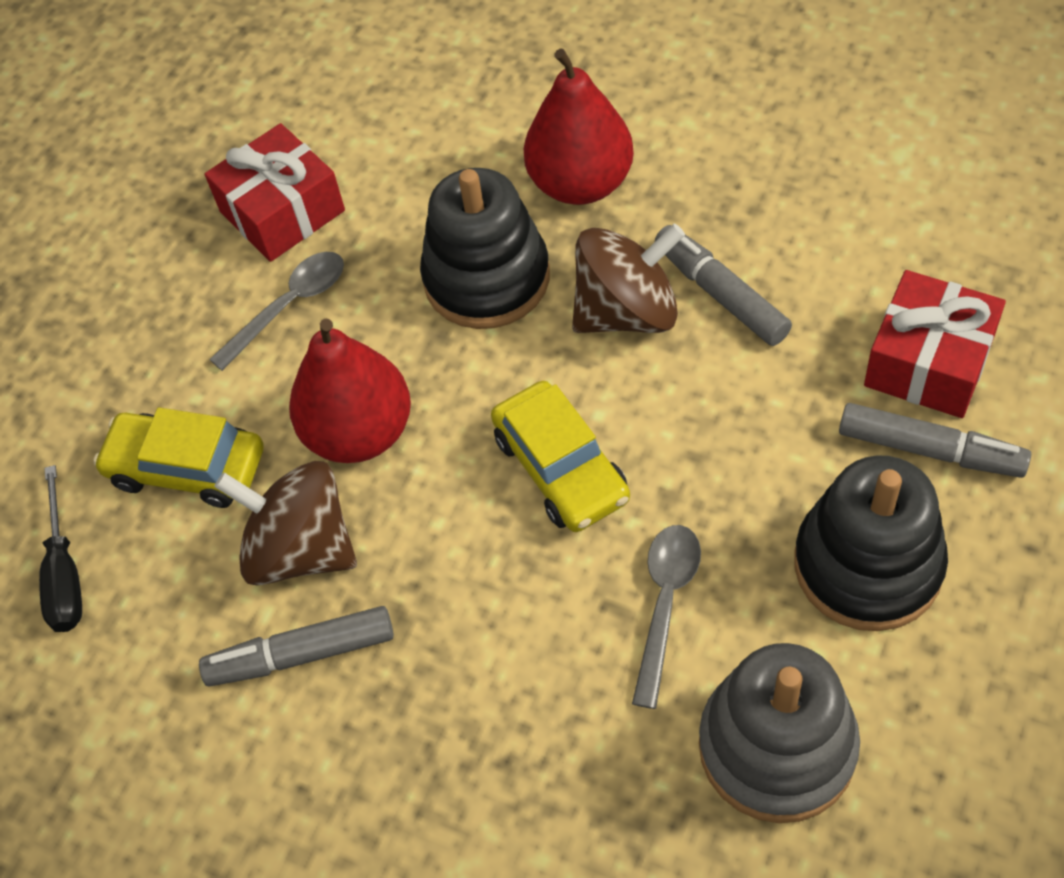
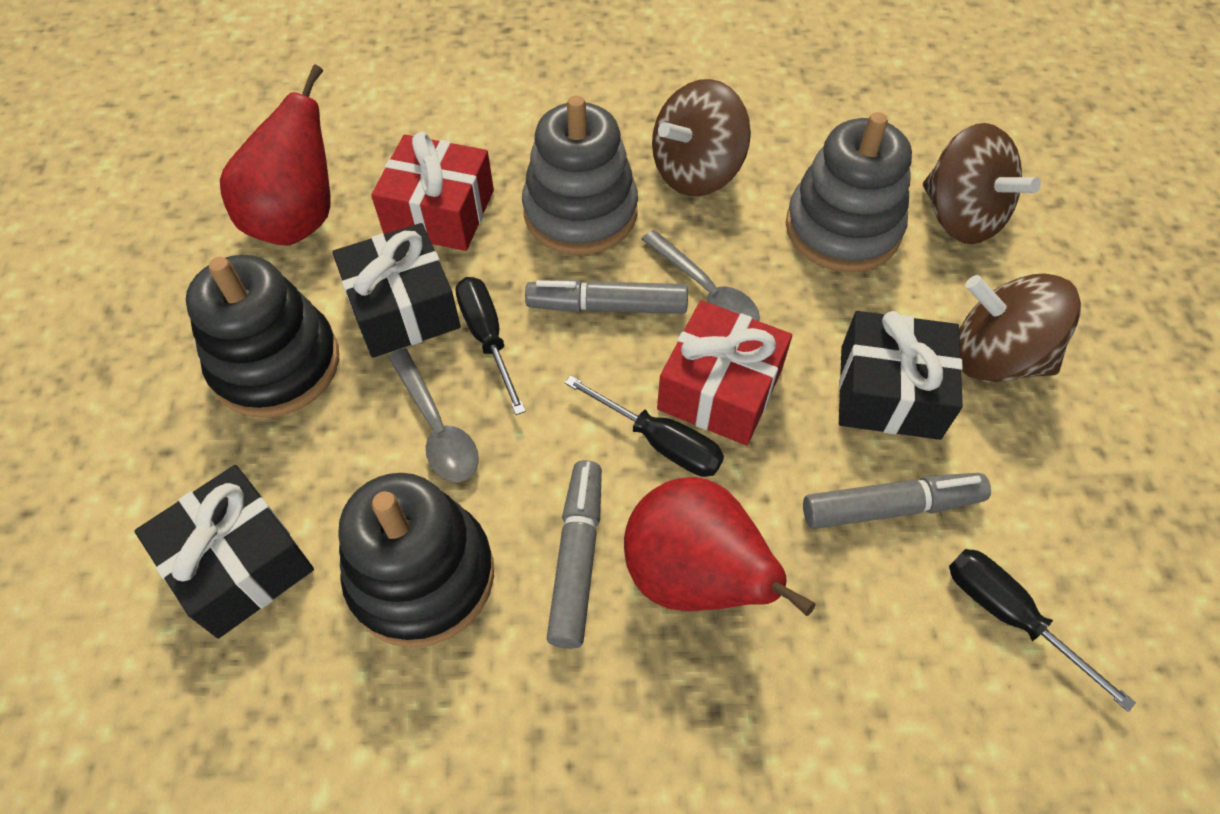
black gift: 0 -> 3
black screwdriver: 1 -> 3
brown spinning top: 2 -> 3
grey stacking toy: 1 -> 2
yellow car: 2 -> 0

